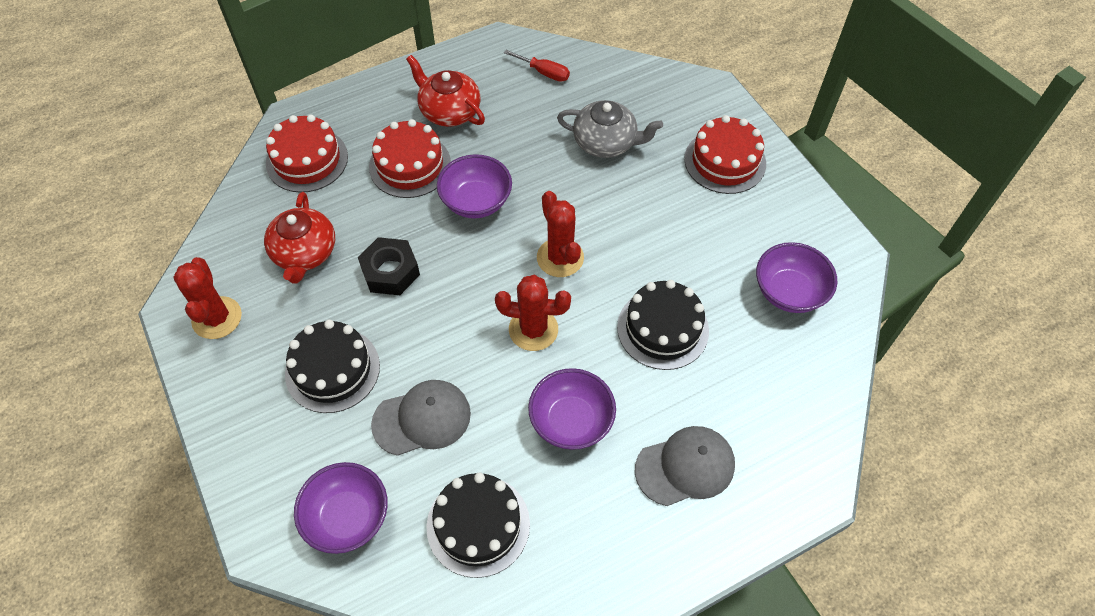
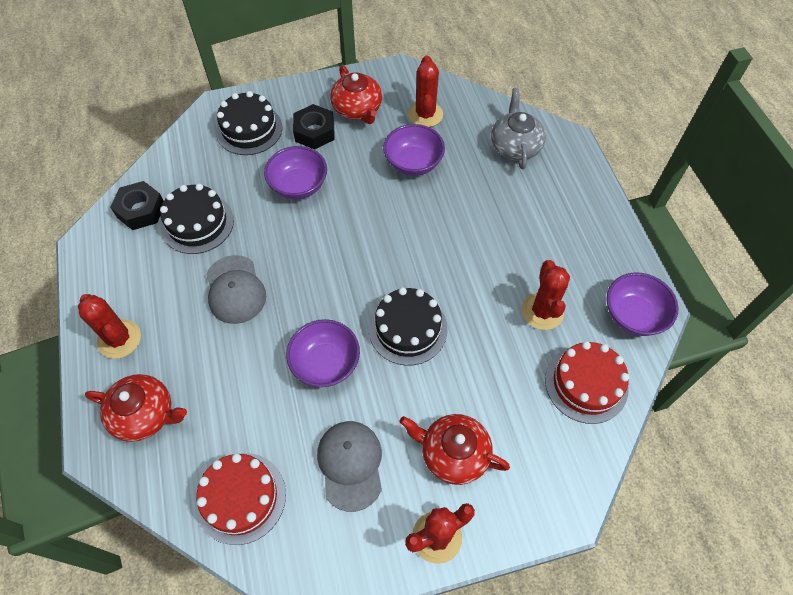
black nut: 1 -> 2
red cactus: 3 -> 4
red cake: 3 -> 2
red screwdriver: 1 -> 0
red teapot: 2 -> 3

